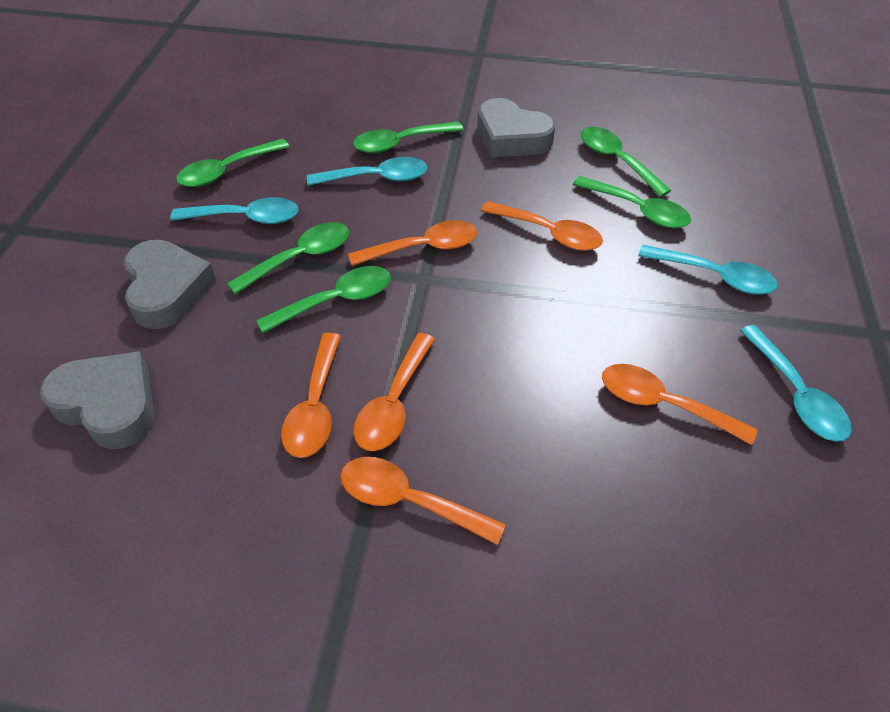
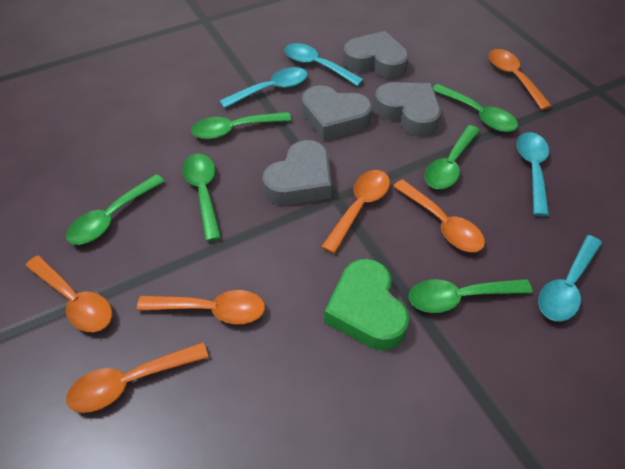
green heart: 0 -> 1
grey heart: 3 -> 4

